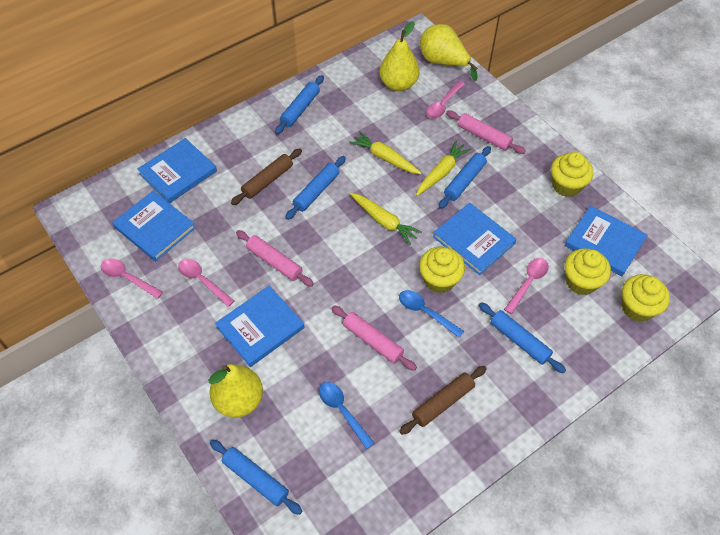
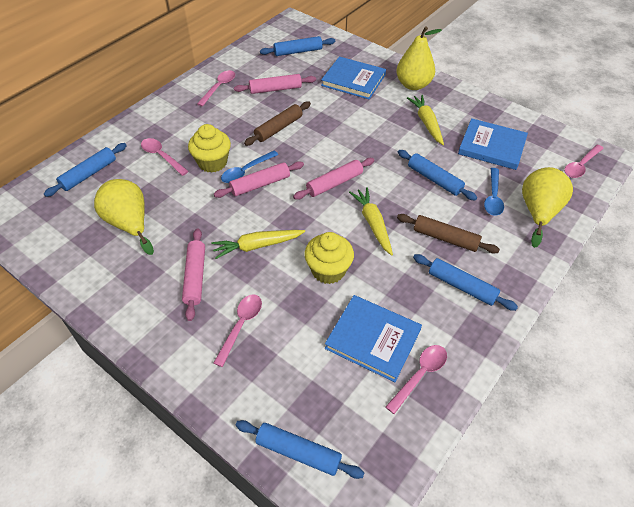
blue book: 5 -> 3
pink rolling pin: 3 -> 4
pink spoon: 4 -> 5
yellow cupcake: 4 -> 2

